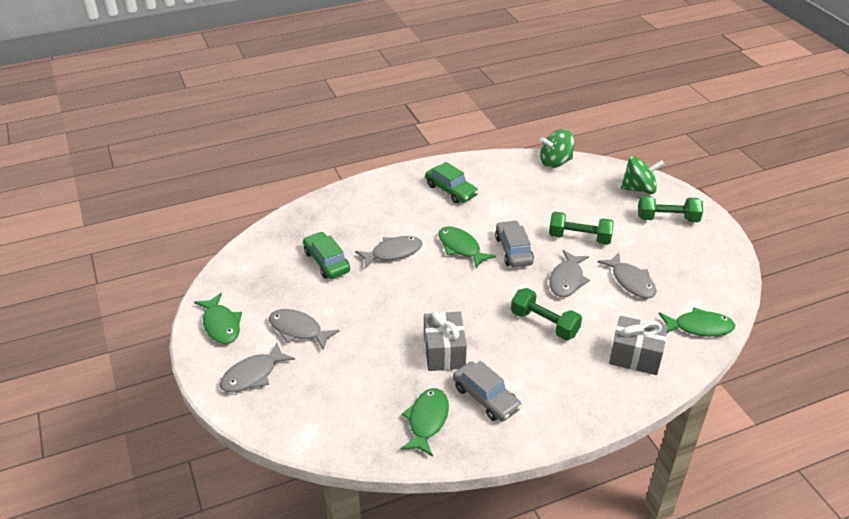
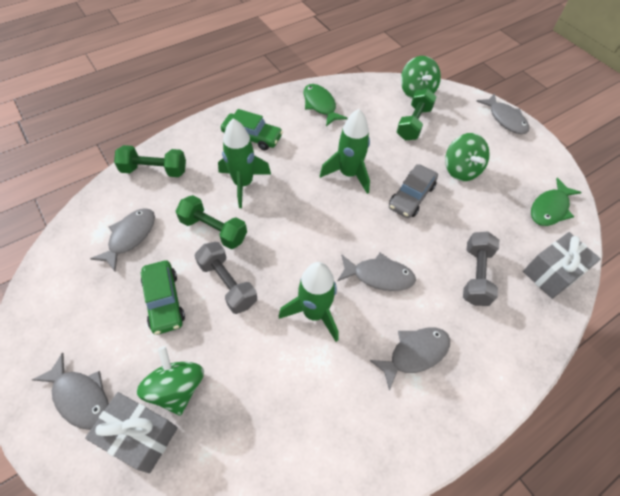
green fish: 4 -> 2
green rocket: 0 -> 3
green spinning top: 2 -> 3
grey car: 2 -> 1
grey dumbbell: 0 -> 2

